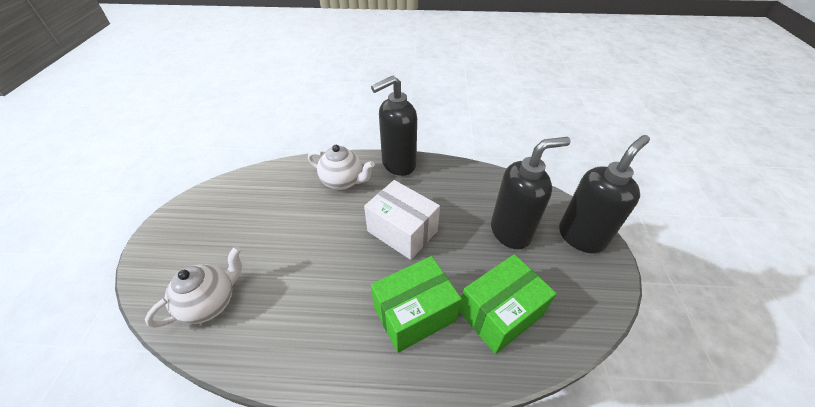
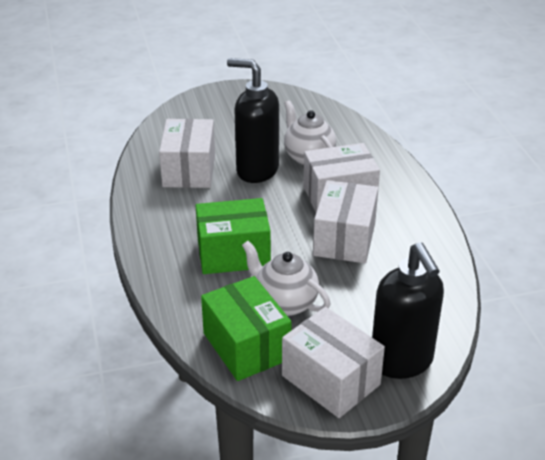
black soap dispenser: 3 -> 2
white box: 1 -> 4

